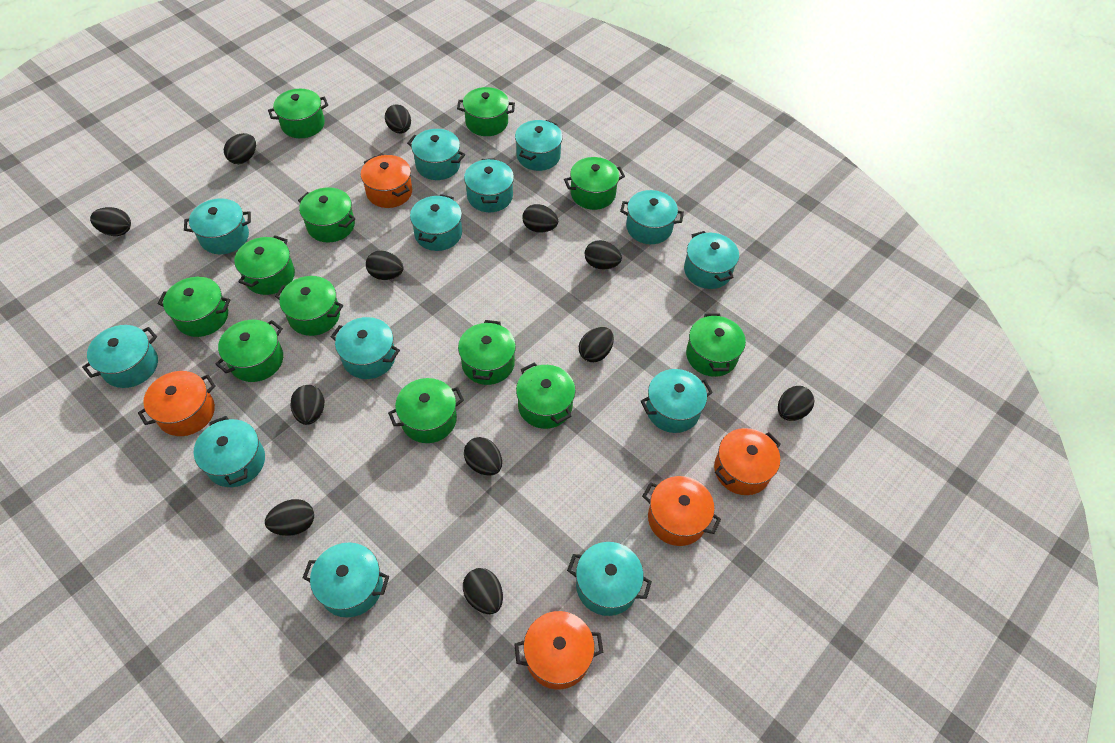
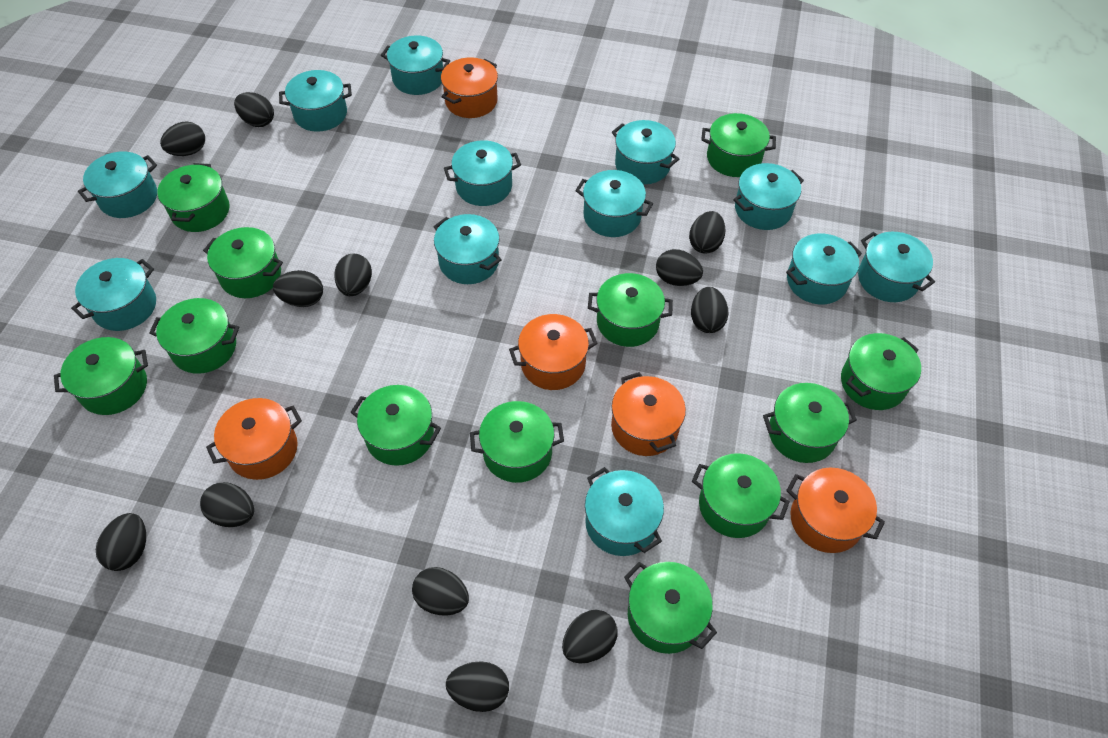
turquoise pot: 13 -> 12

